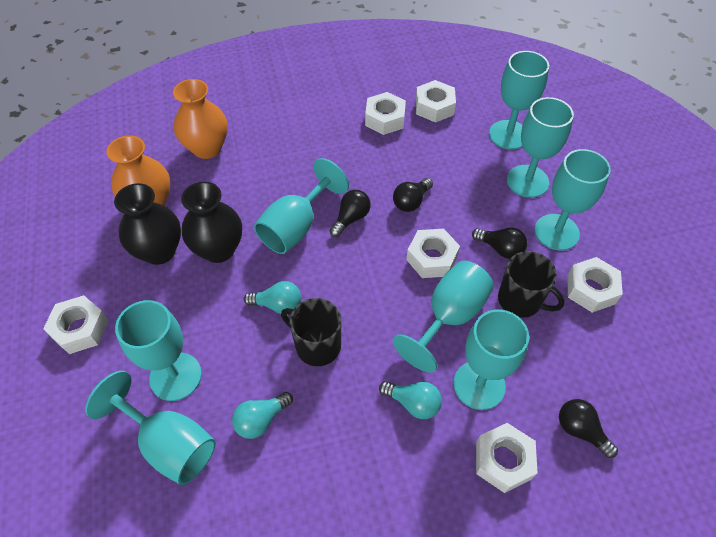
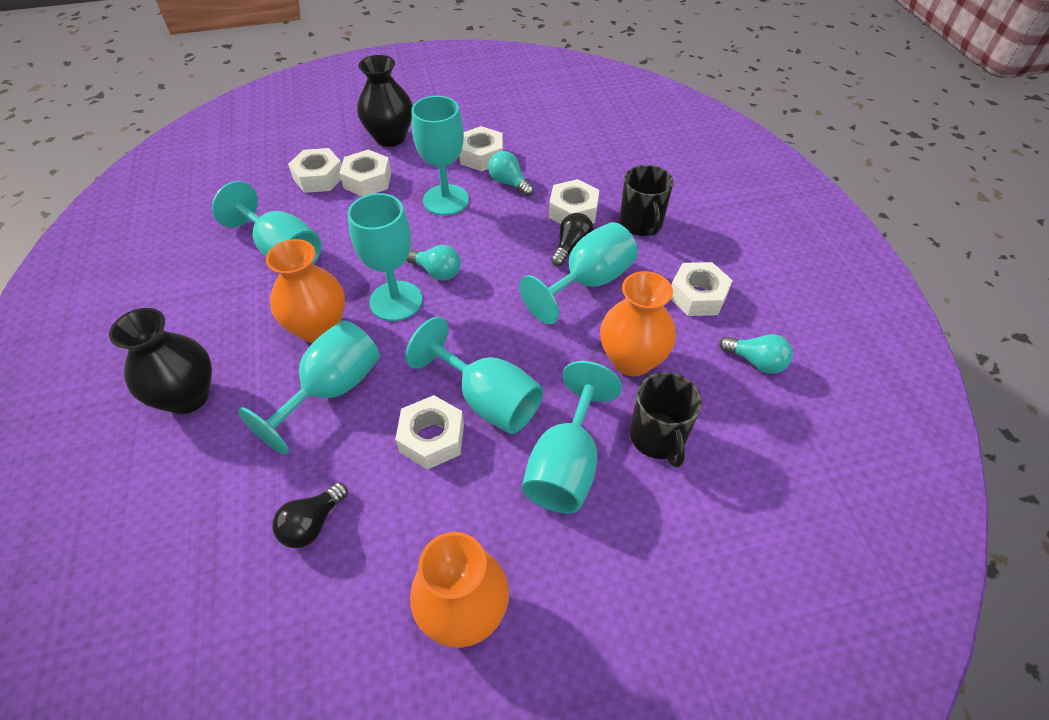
black light bulb: 4 -> 2
orange vase: 2 -> 3
turquoise goblet: 8 -> 7

